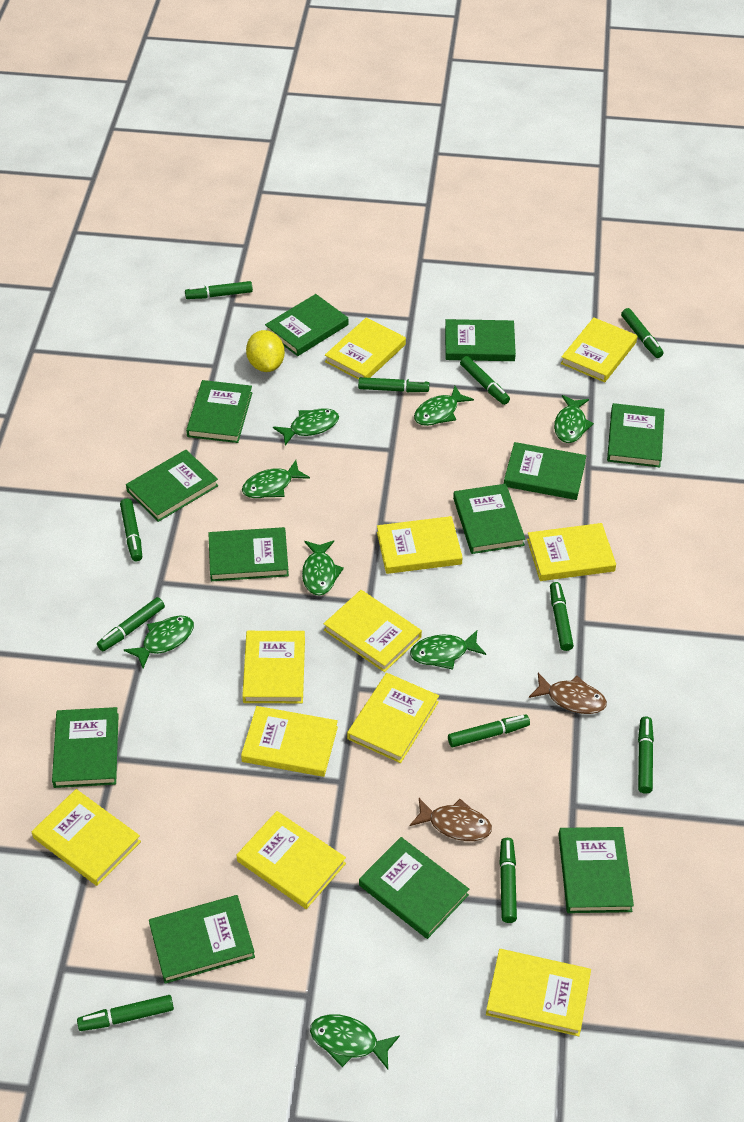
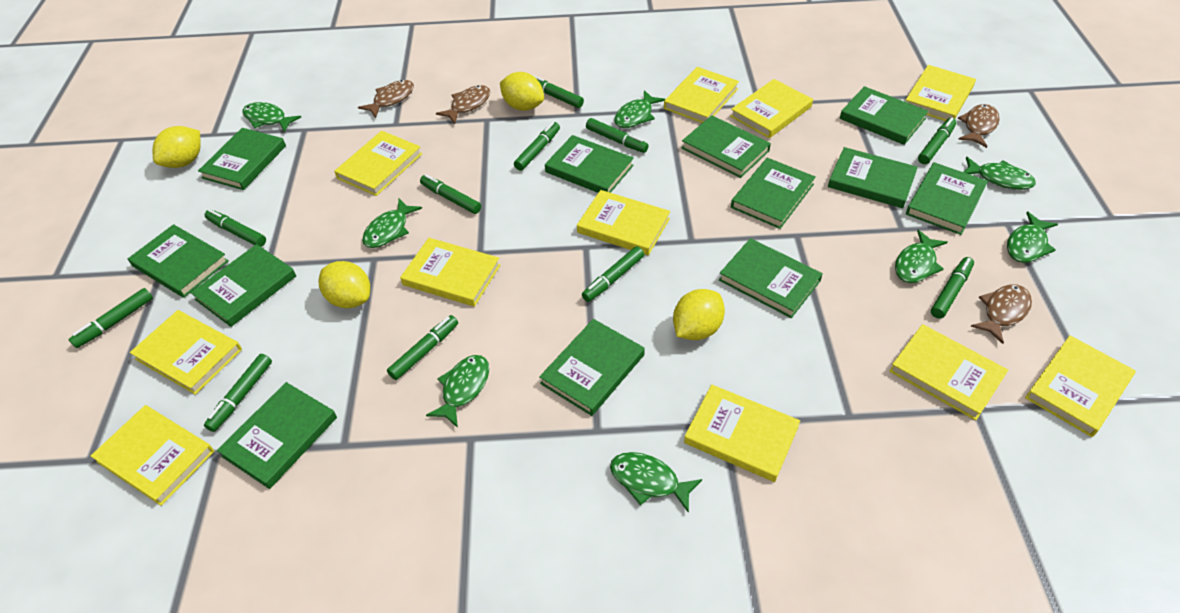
brown fish: 2 -> 4
yellow lemon: 1 -> 4

